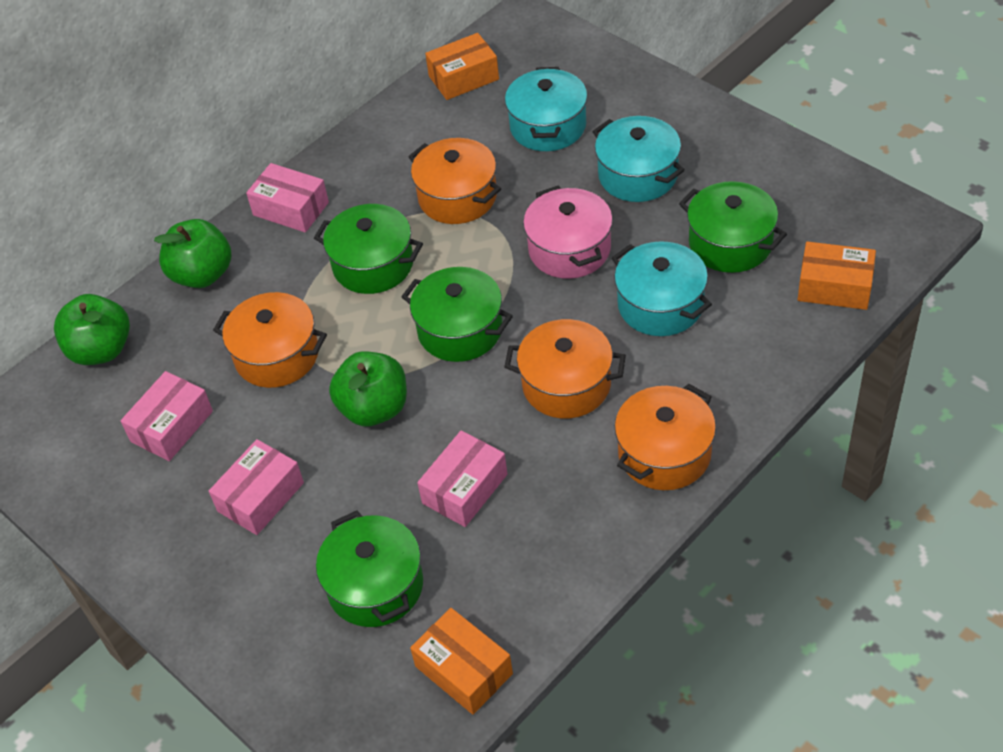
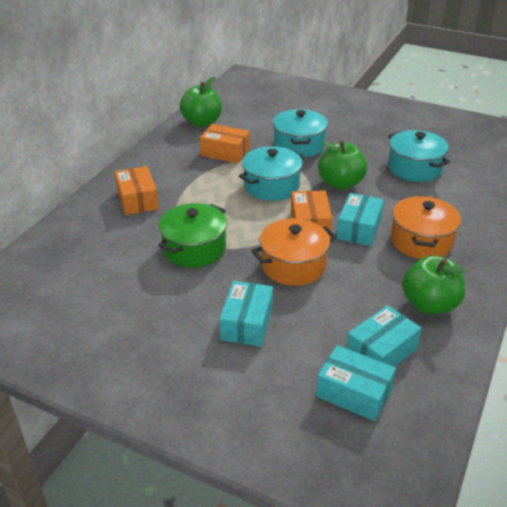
green pot: 4 -> 1
orange pot: 4 -> 2
pink box: 4 -> 0
pink pot: 1 -> 0
turquoise box: 0 -> 4

